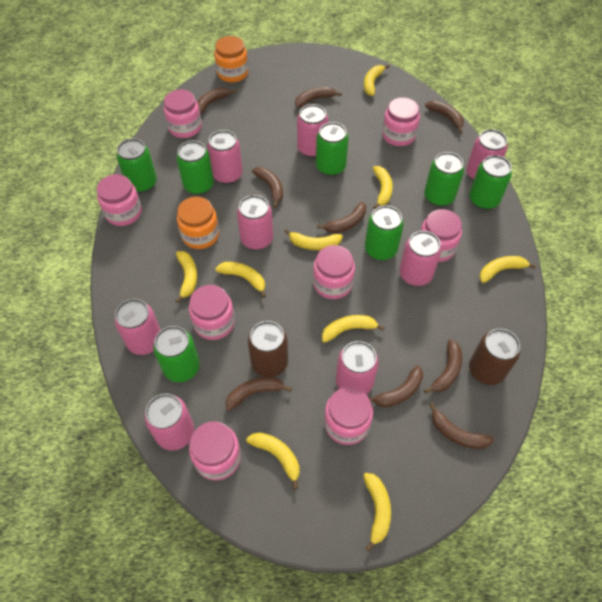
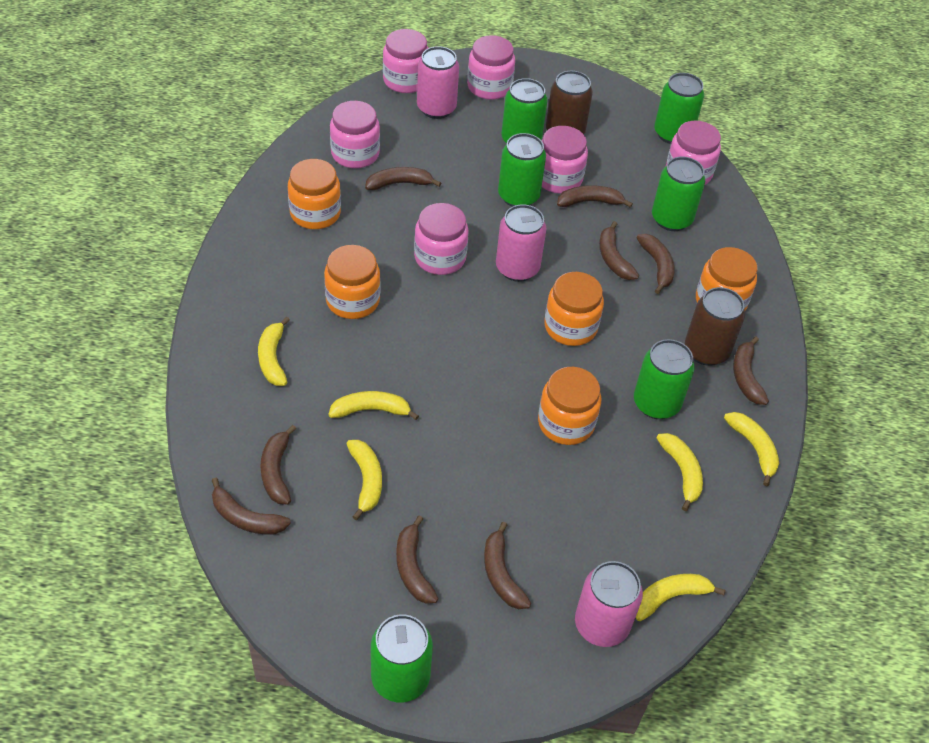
green can: 7 -> 6
orange jar: 2 -> 5
pink can: 8 -> 3
pink jar: 8 -> 6
yellow banana: 9 -> 6

